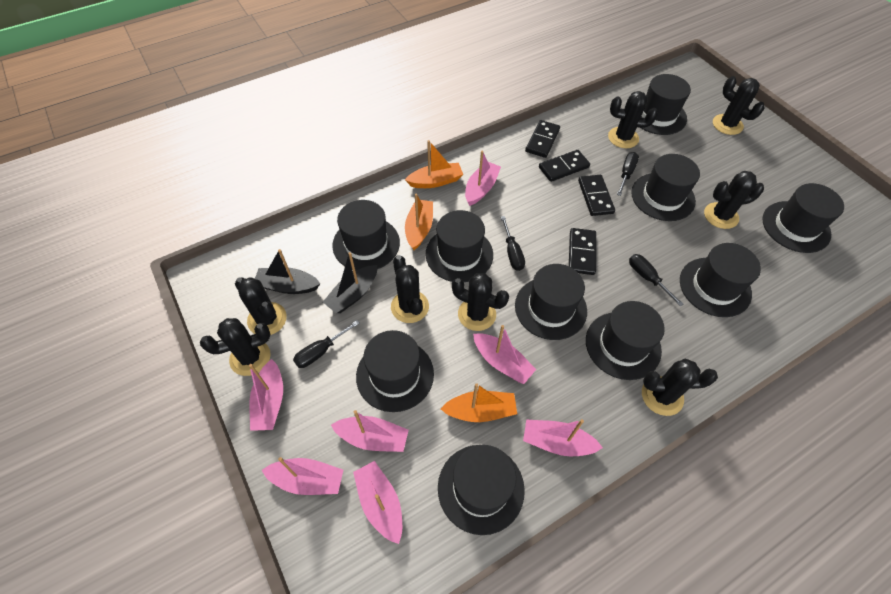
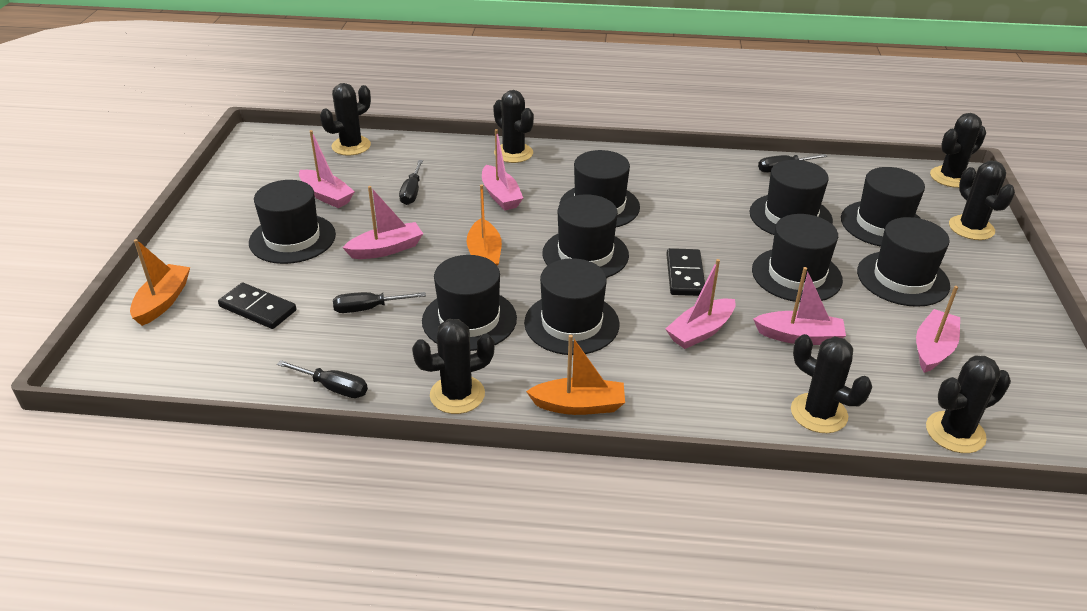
black boat: 2 -> 0
black cactus: 8 -> 7
black domino: 4 -> 2
black hat: 10 -> 9
pink boat: 7 -> 6

